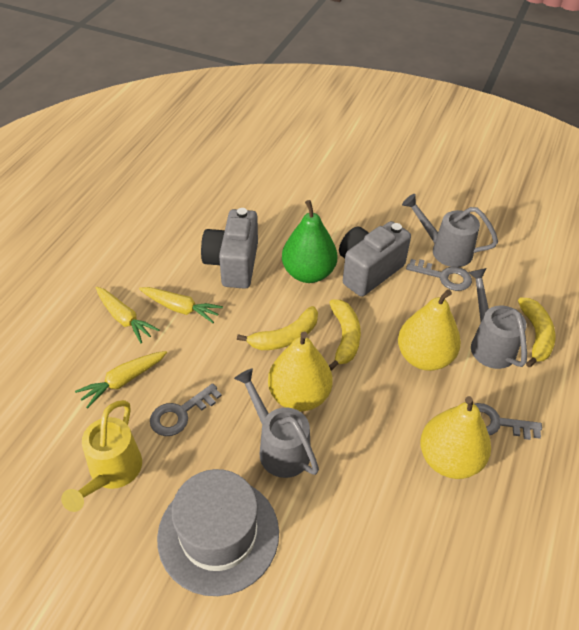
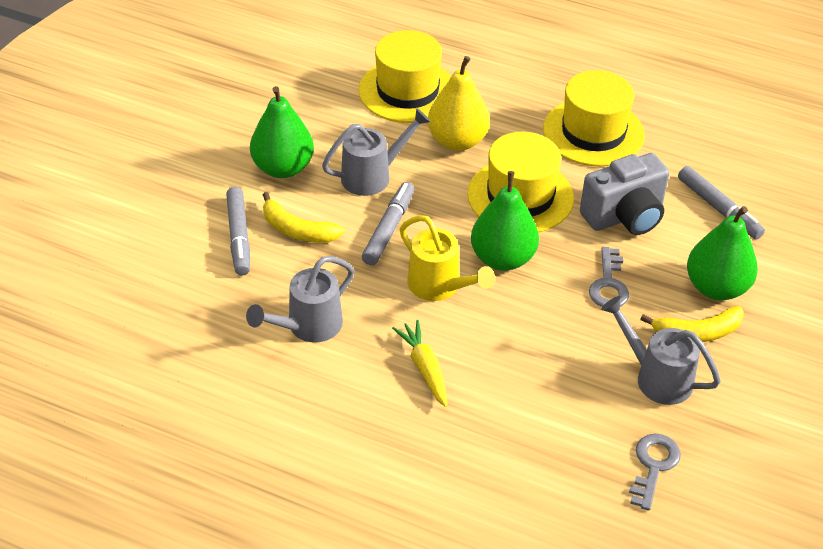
green pear: 1 -> 3
grey camera: 2 -> 1
grey hat: 1 -> 0
grey key: 3 -> 2
grey marker: 0 -> 3
yellow banana: 3 -> 2
yellow carrot: 3 -> 1
yellow hat: 0 -> 3
yellow pear: 3 -> 1

